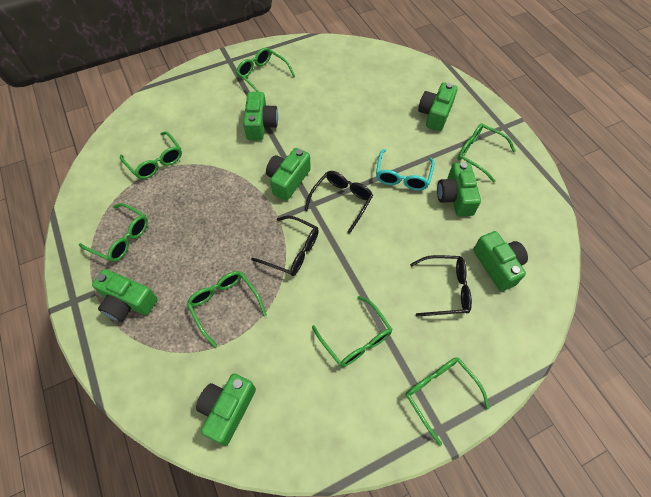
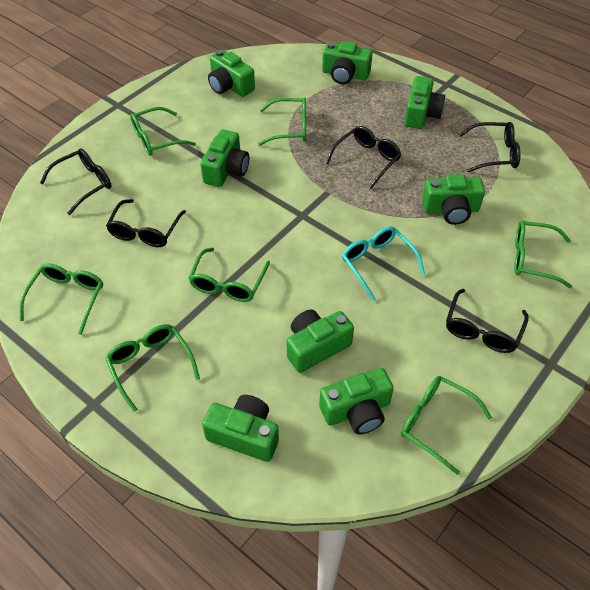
black glasses: 3 -> 5
green camera: 7 -> 8

